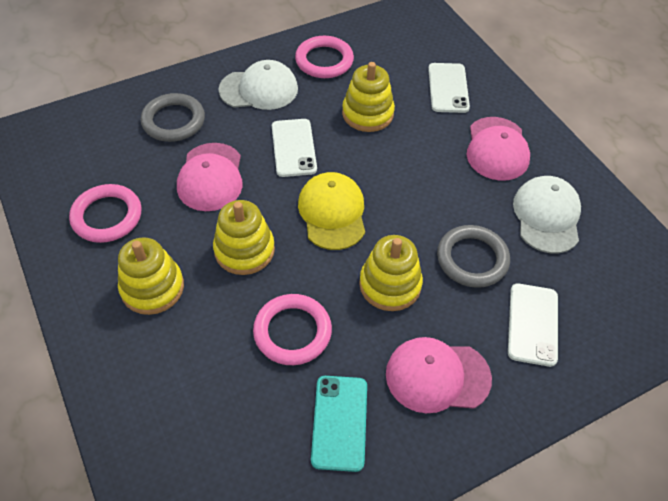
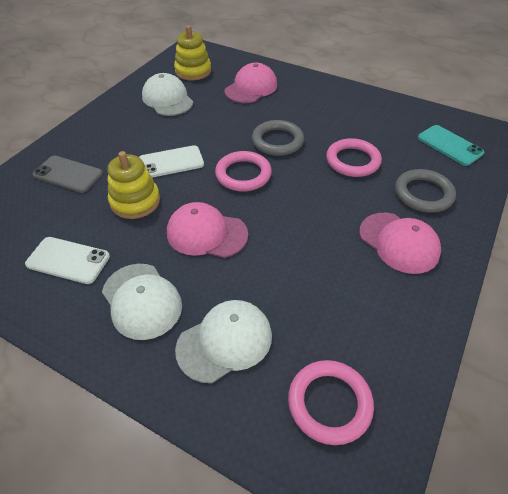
grey phone: 0 -> 1
white cap: 2 -> 3
white phone: 3 -> 2
yellow cap: 1 -> 0
yellow stacking toy: 4 -> 2

